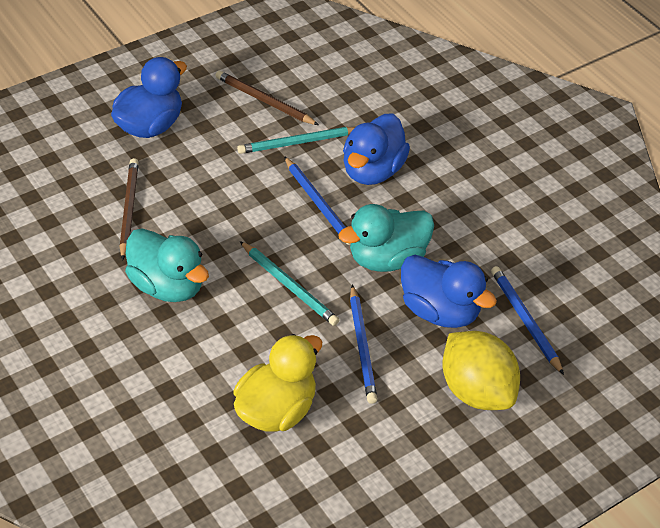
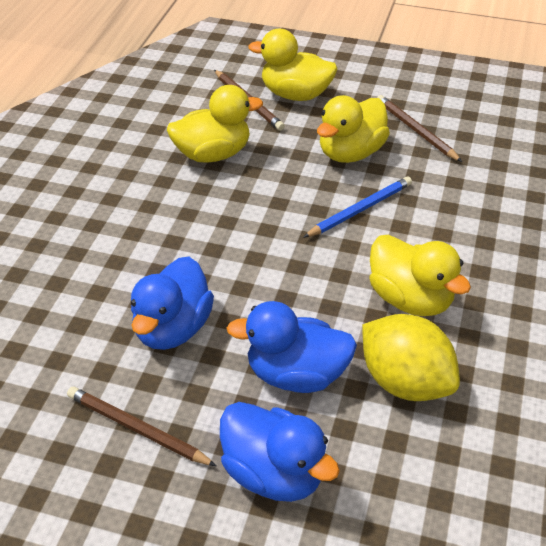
blue pencil: 3 -> 1
brown pencil: 2 -> 3
turquoise duck: 2 -> 0
turquoise pencil: 2 -> 0
yellow duck: 1 -> 4

